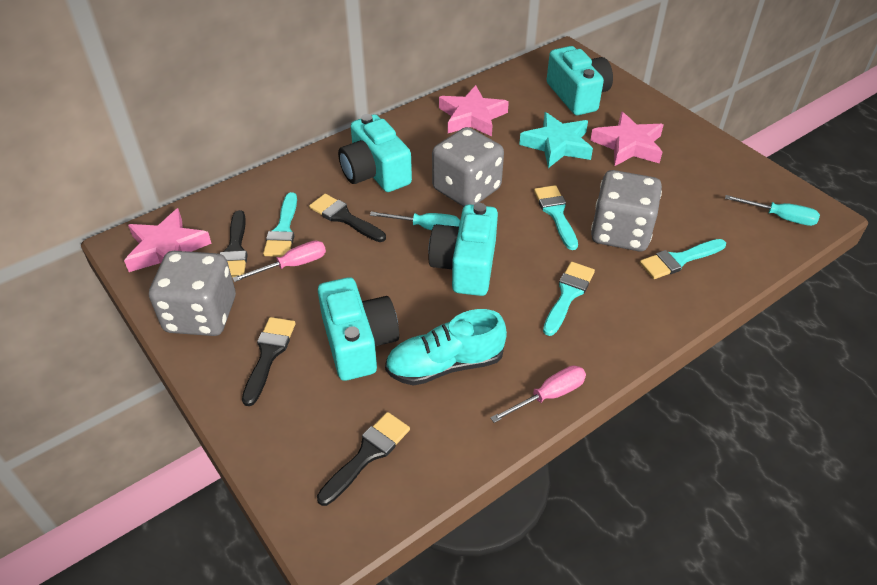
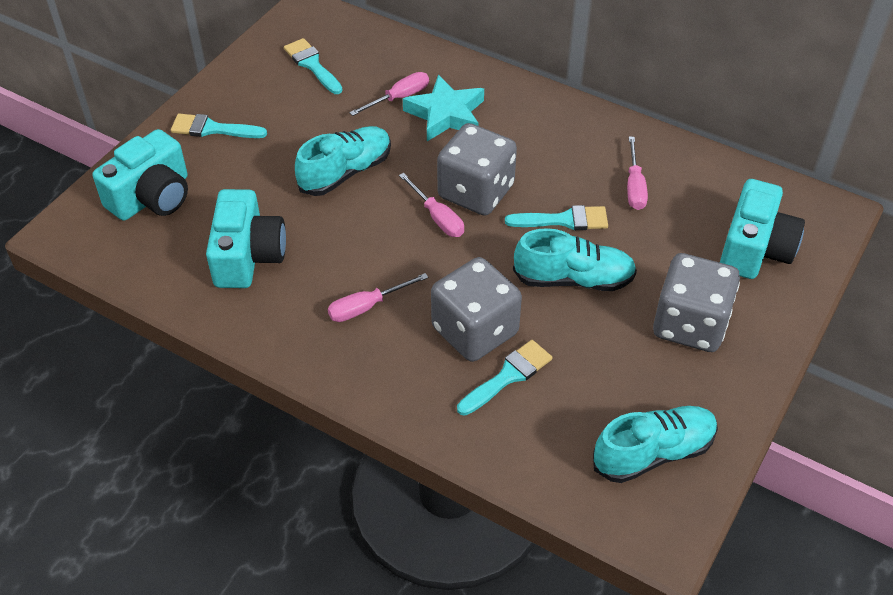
black brush: 4 -> 0
pink screwdriver: 2 -> 4
pink star: 3 -> 0
turquoise camera: 4 -> 3
turquoise screwdriver: 2 -> 0
turquoise shoe: 1 -> 3

